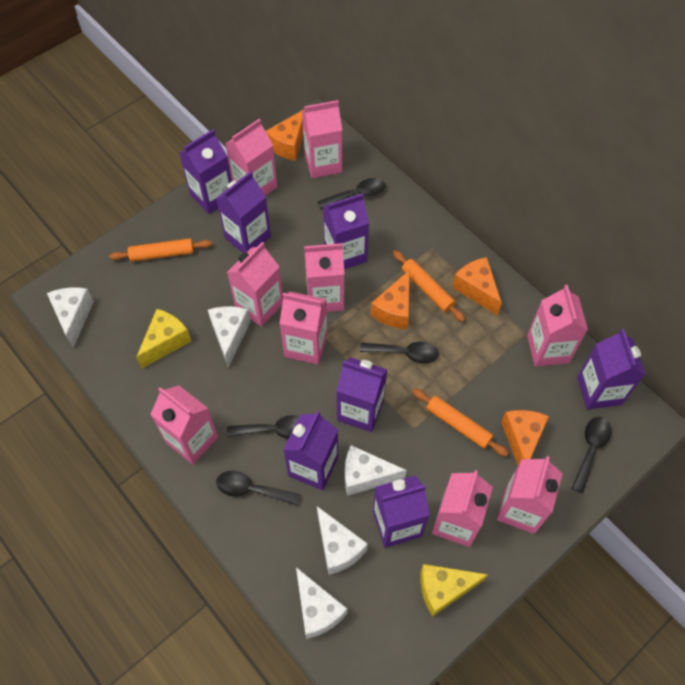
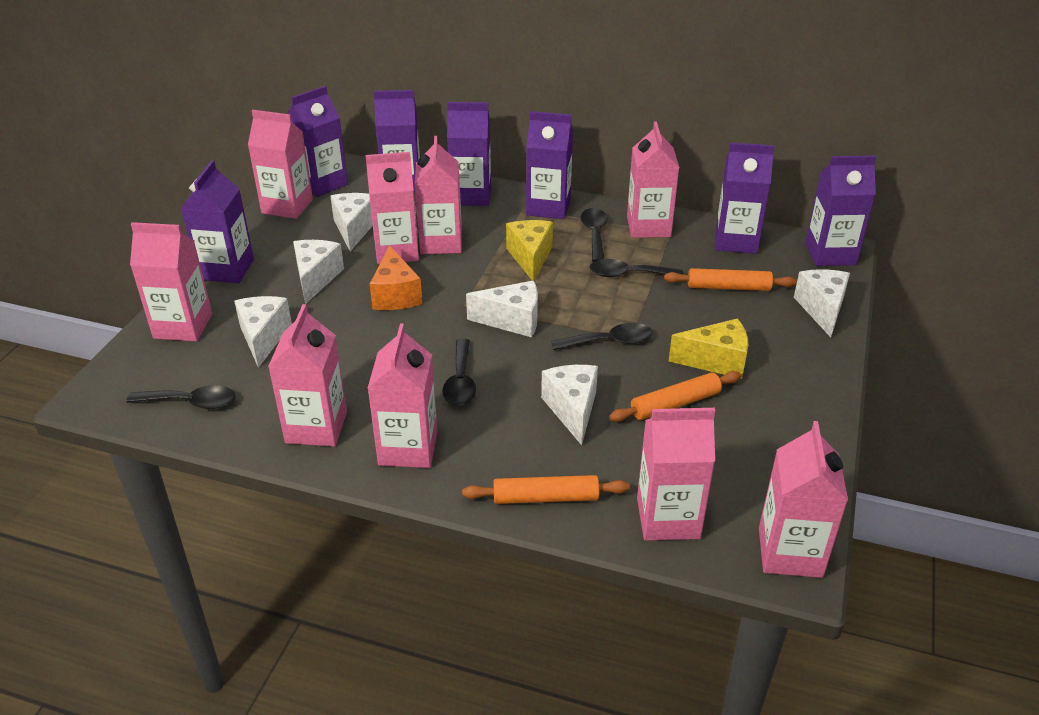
orange cheese: 4 -> 1
white cheese: 5 -> 6

